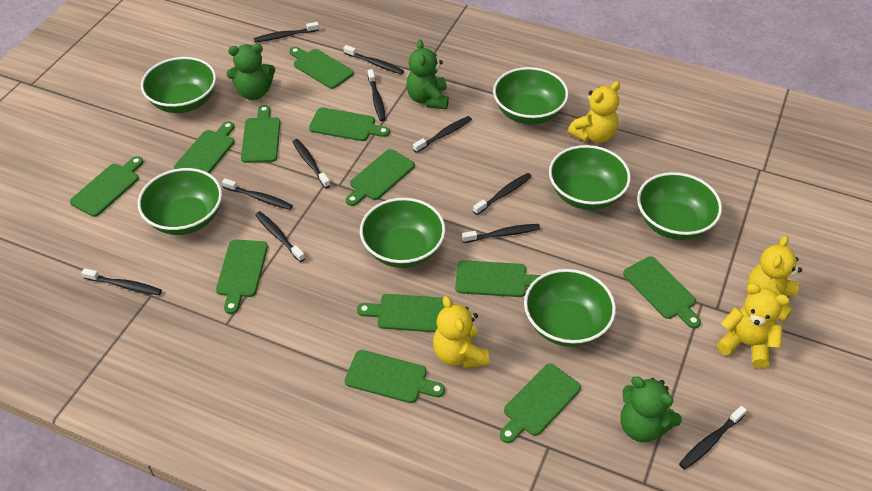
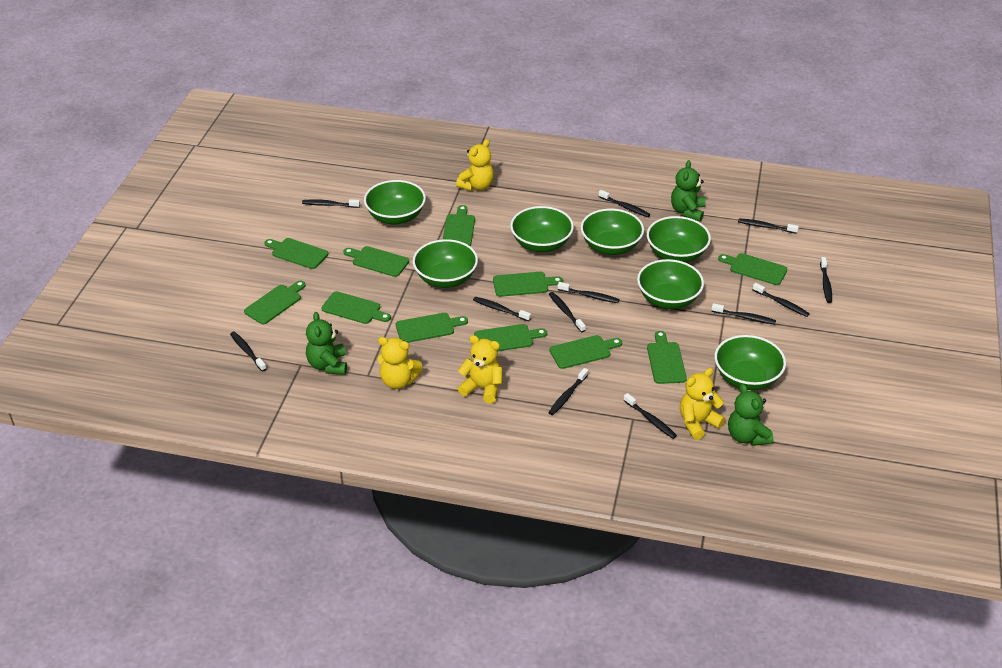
black toothbrush: 11 -> 12
green cutting board: 12 -> 11

